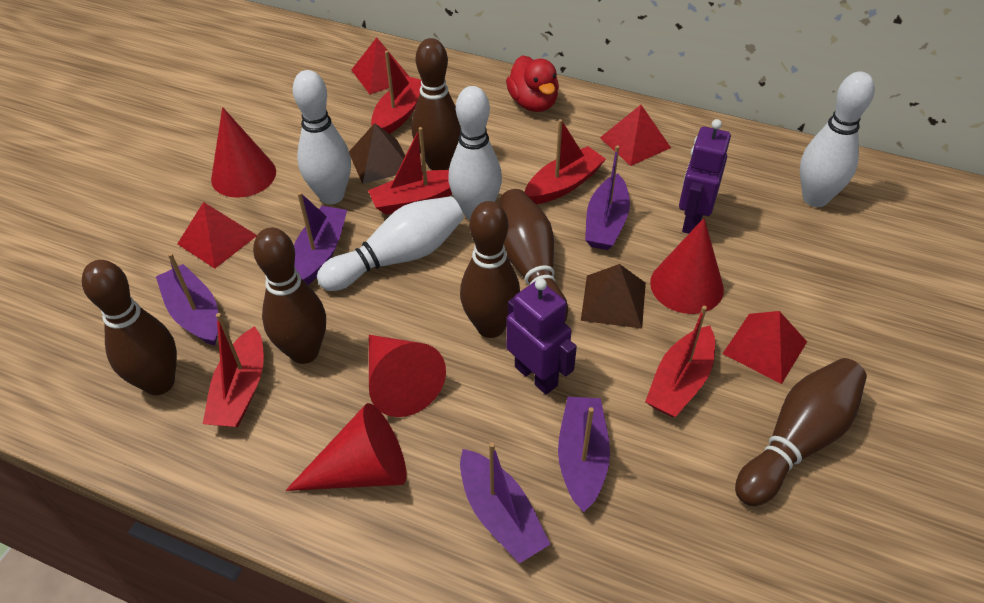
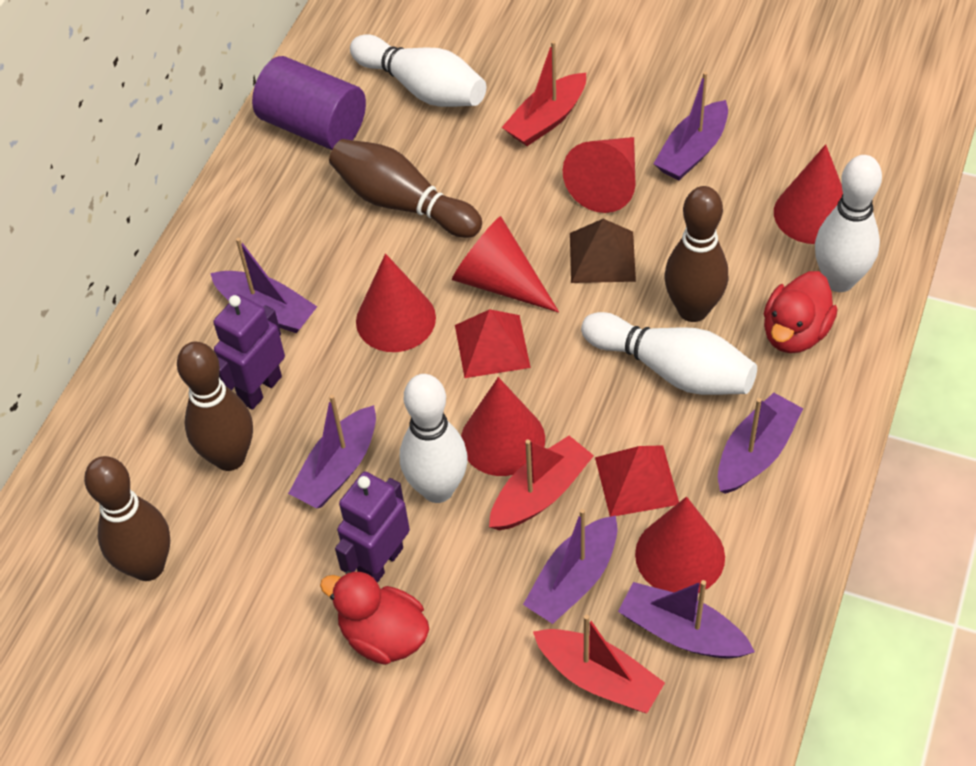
brown bowling pin: 6 -> 4
brown pyramid: 2 -> 1
purple boat: 5 -> 6
purple cylinder: 0 -> 1
red boat: 5 -> 3
red cone: 4 -> 6
red duck: 1 -> 2
red pyramid: 4 -> 2

